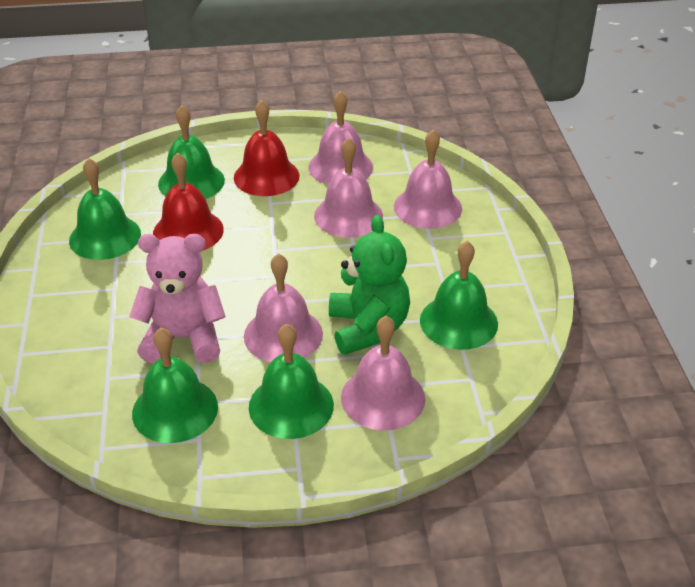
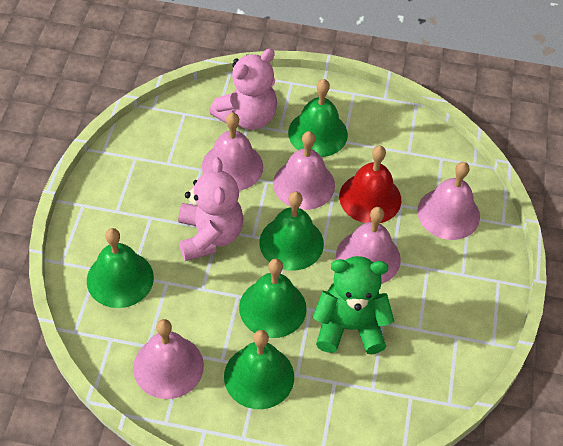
pink teddy bear: 1 -> 2
red bell: 2 -> 1

